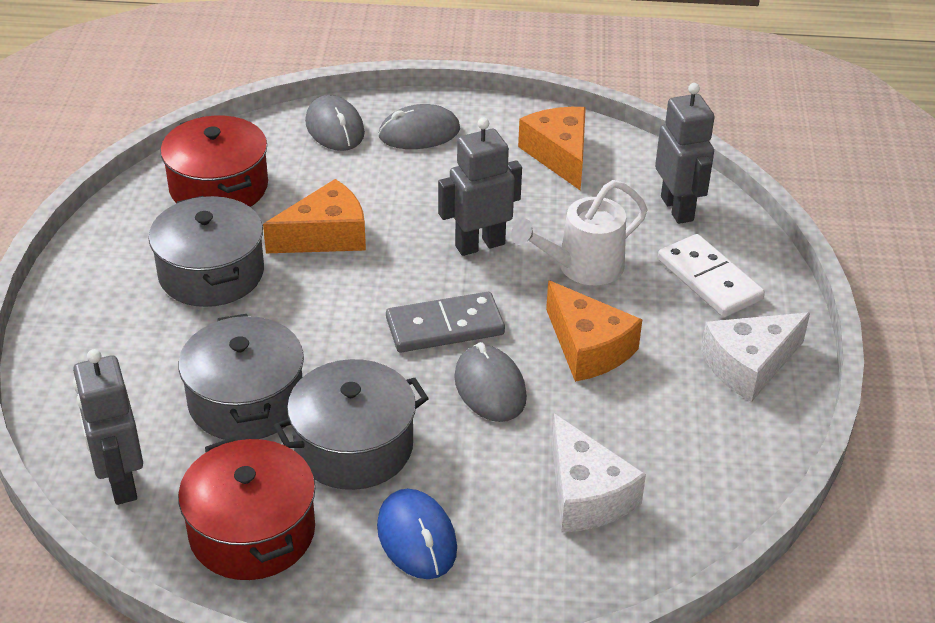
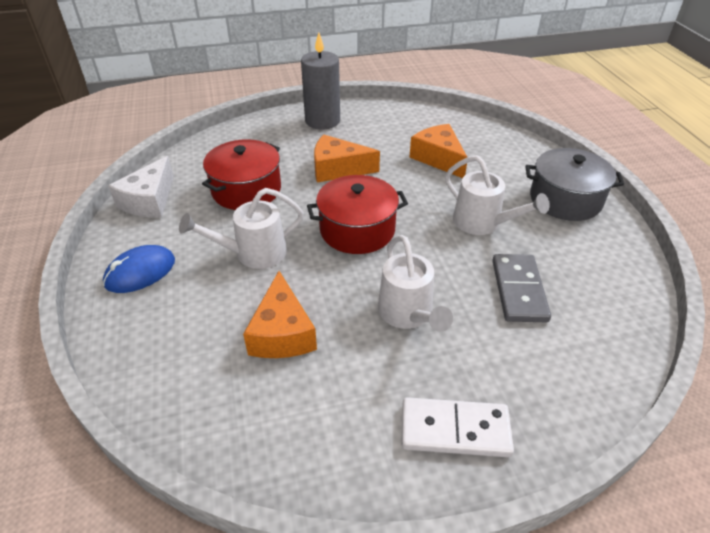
grey candle: 0 -> 1
grey mouse: 3 -> 0
grey pot: 3 -> 1
grey robot: 3 -> 0
white cheese: 2 -> 1
white watering can: 1 -> 3

